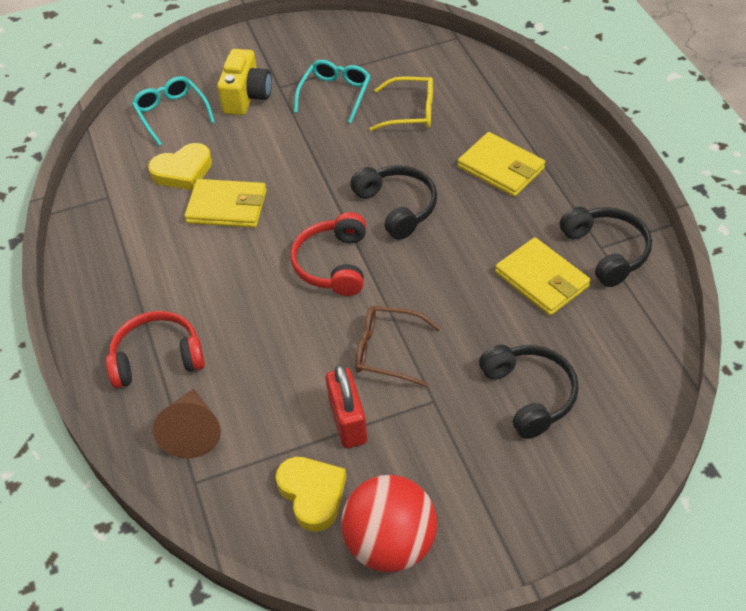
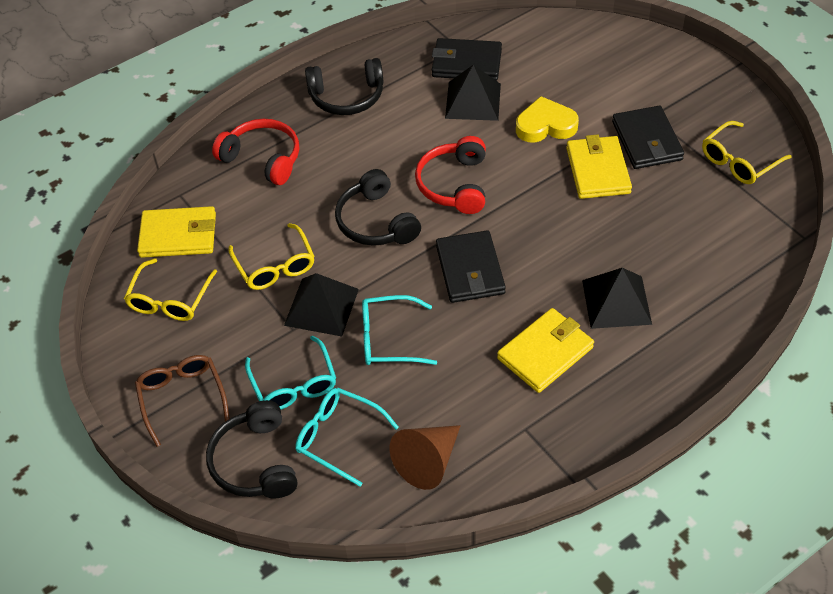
black pyramid: 0 -> 3
black wallet: 0 -> 3
red ball: 1 -> 0
red padlock: 1 -> 0
turquoise glasses: 2 -> 3
yellow camera: 1 -> 0
yellow glasses: 1 -> 3
yellow heart: 2 -> 1

